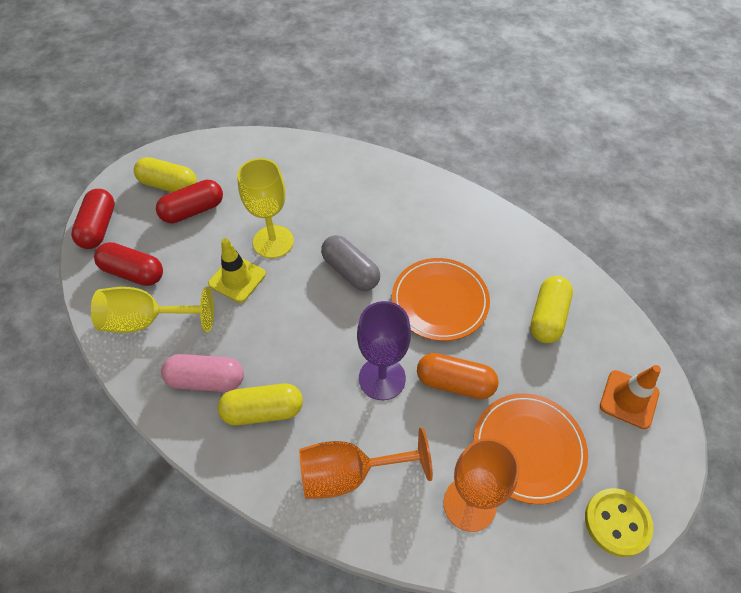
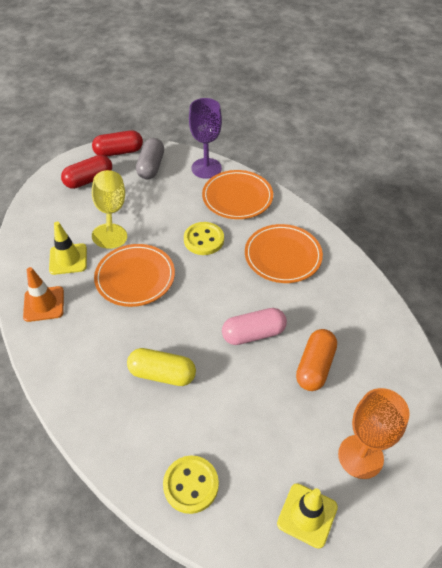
orange goblet: 2 -> 1
orange plate: 2 -> 3
red capsule: 3 -> 2
yellow button: 1 -> 2
yellow capsule: 3 -> 1
yellow goblet: 2 -> 1
yellow traffic cone: 1 -> 2

